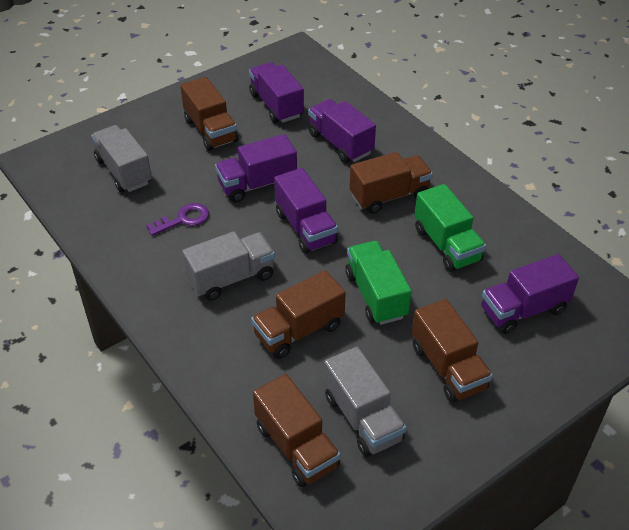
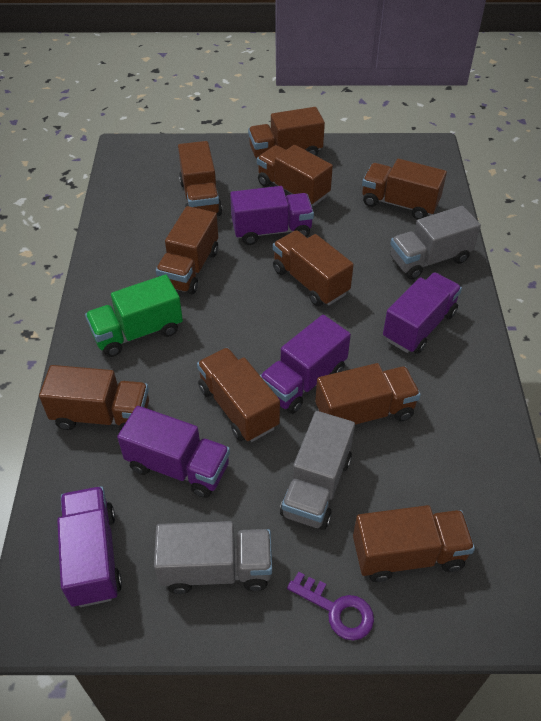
brown truck: 5 -> 10
green truck: 2 -> 1

